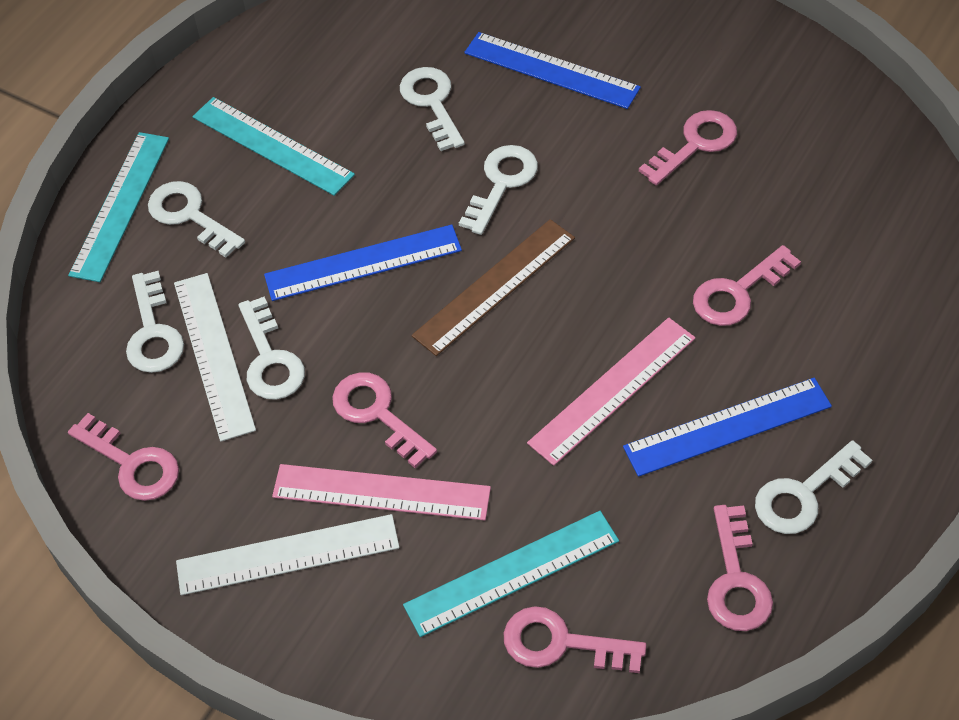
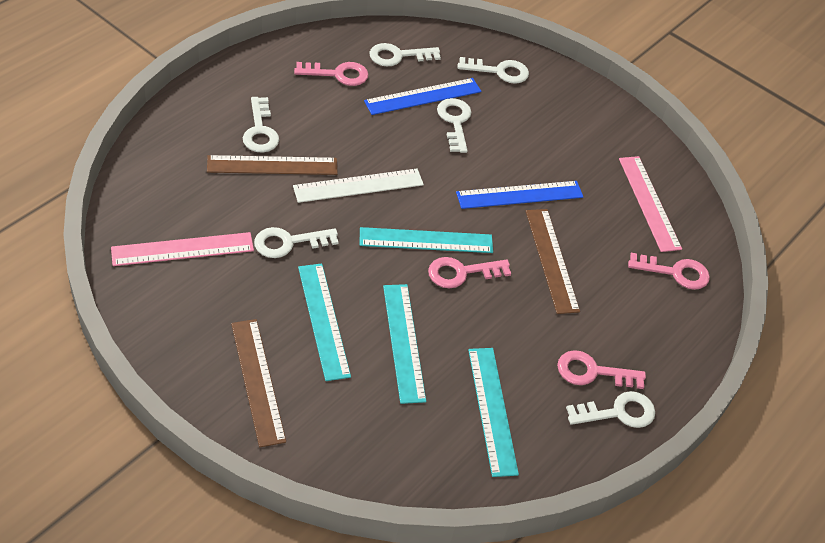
blue ruler: 3 -> 2
brown ruler: 1 -> 3
pink key: 6 -> 4
turquoise ruler: 3 -> 4
white ruler: 2 -> 1

